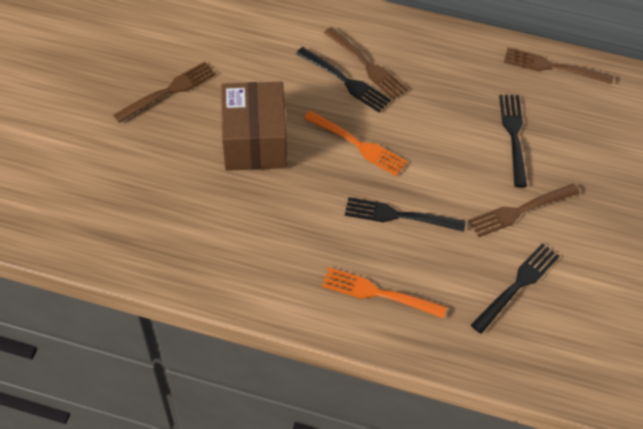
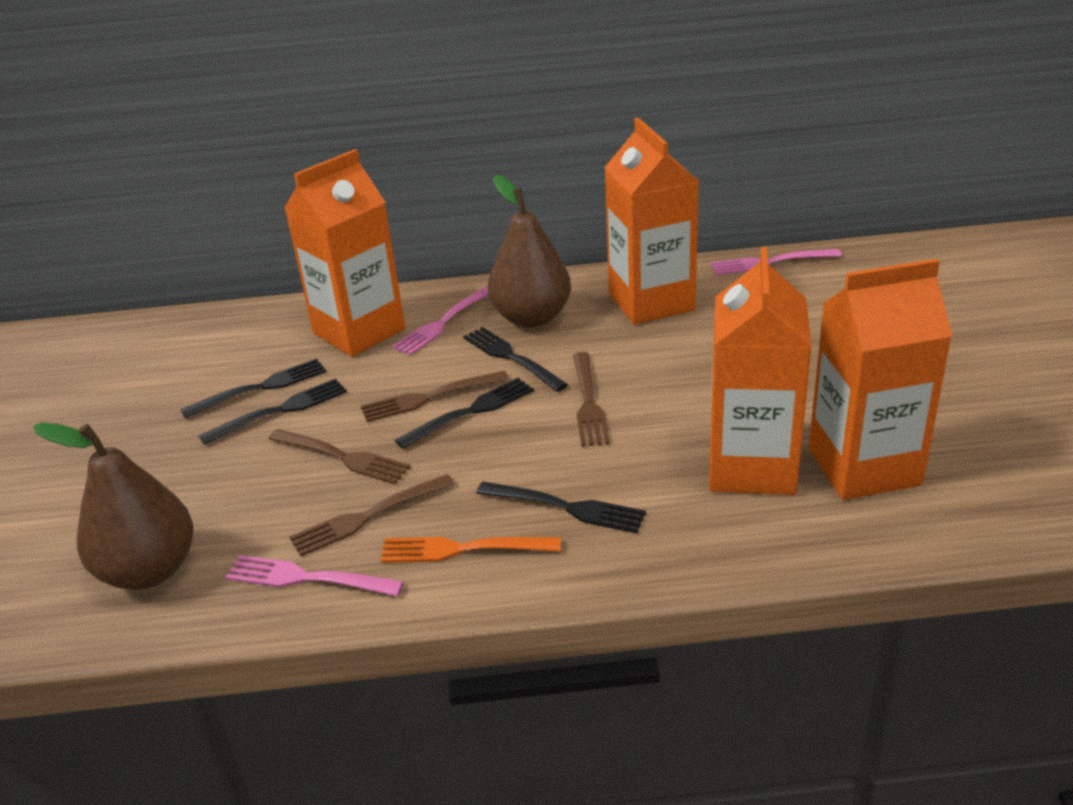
black fork: 4 -> 5
brown box: 1 -> 0
brown pear: 0 -> 2
orange carton: 0 -> 4
orange fork: 2 -> 1
pink fork: 0 -> 3

